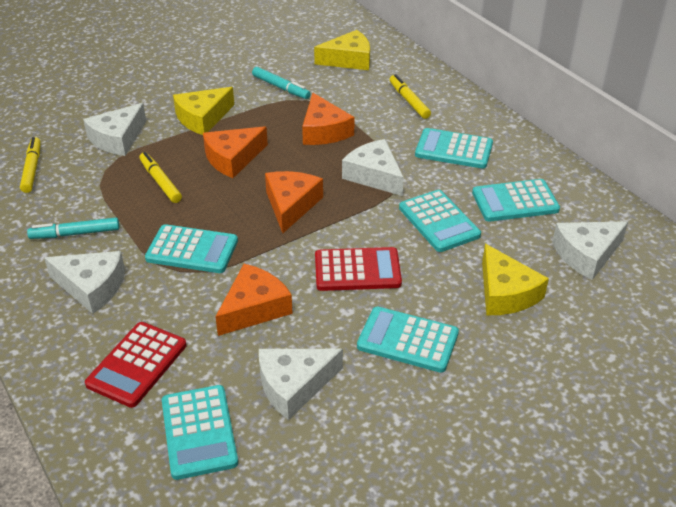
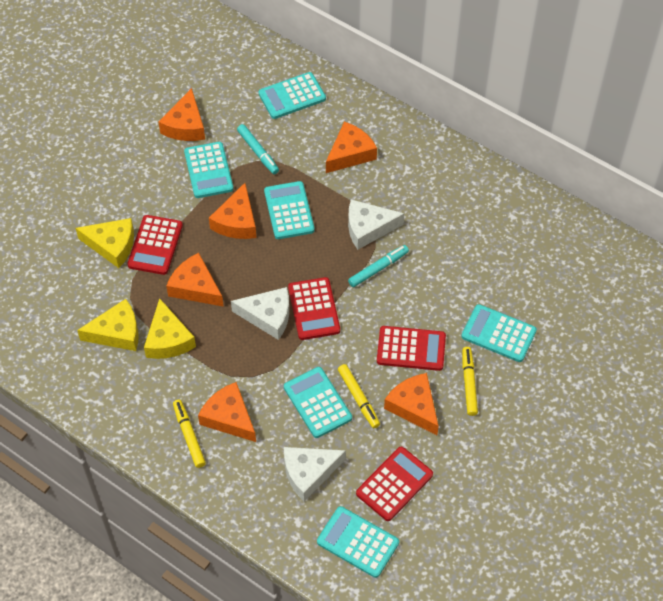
orange cheese: 4 -> 6
red calculator: 2 -> 4
white cheese: 5 -> 3

